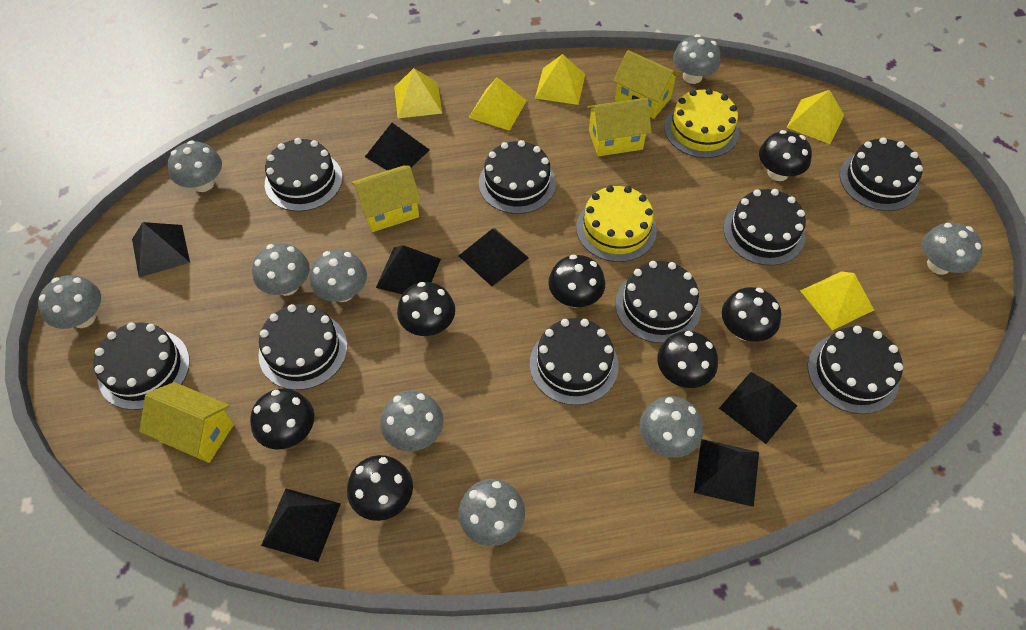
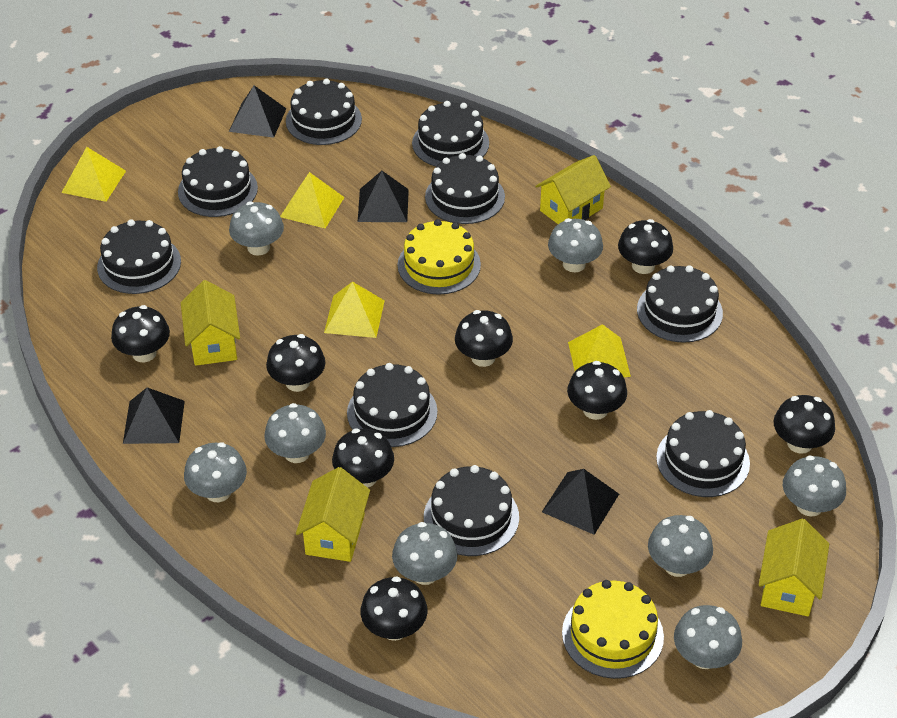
black mushroom: 7 -> 8
black pyramid: 7 -> 4
grey mushroom: 9 -> 8
yellow pyramid: 5 -> 4

